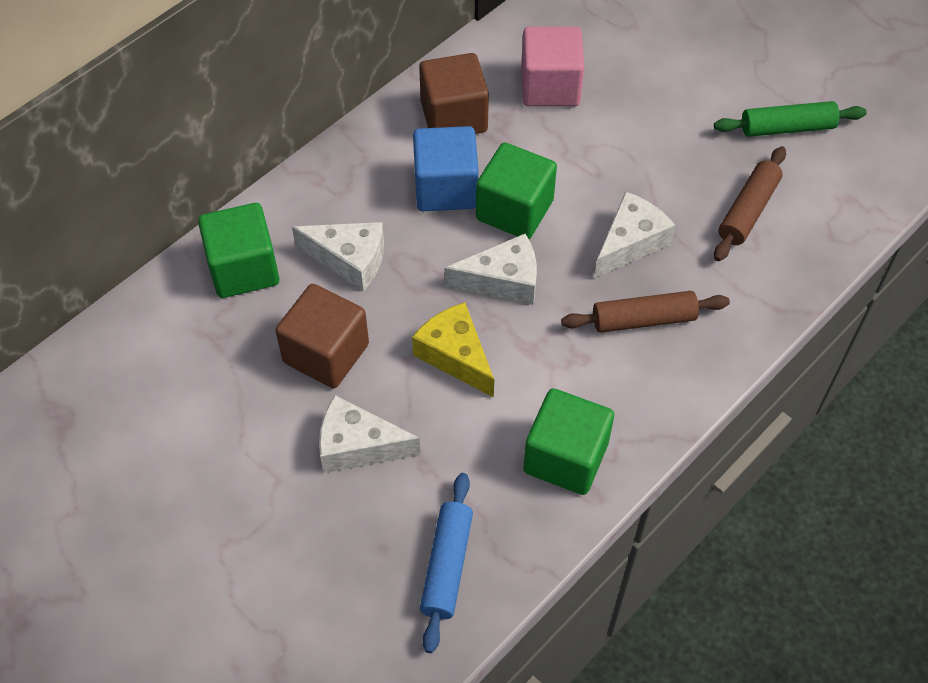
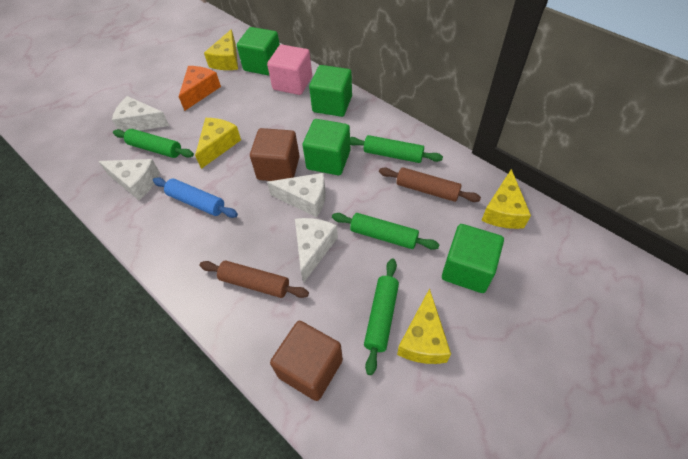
blue cube: 1 -> 0
green cube: 3 -> 4
green rolling pin: 1 -> 4
orange cheese: 0 -> 1
yellow cheese: 1 -> 4

